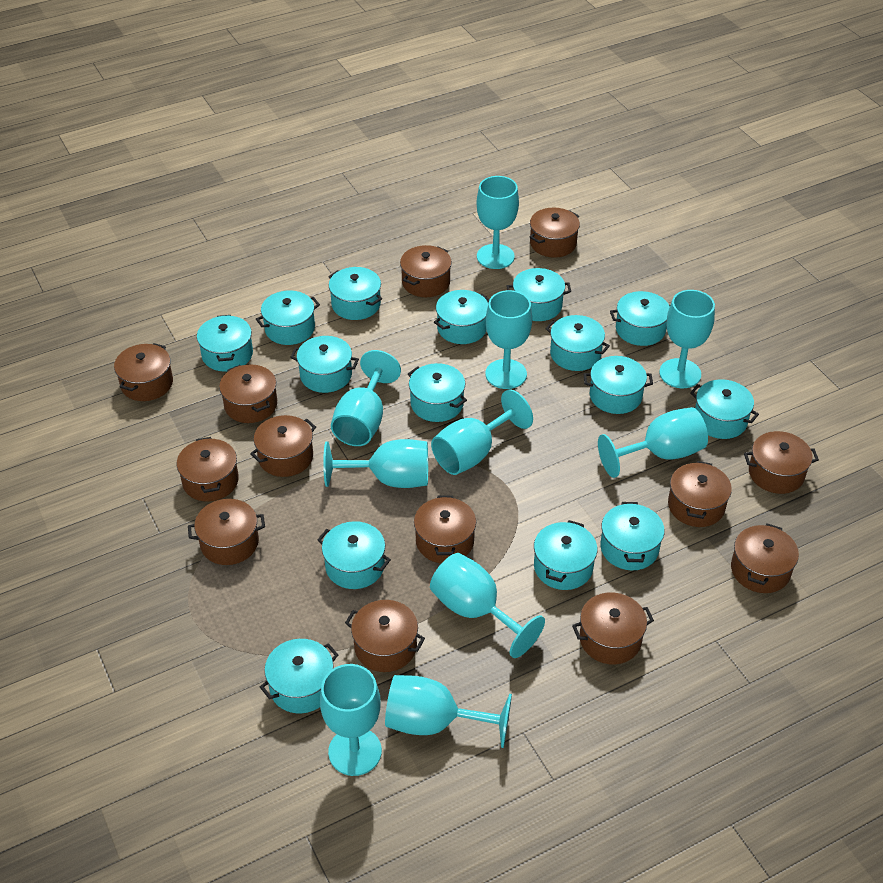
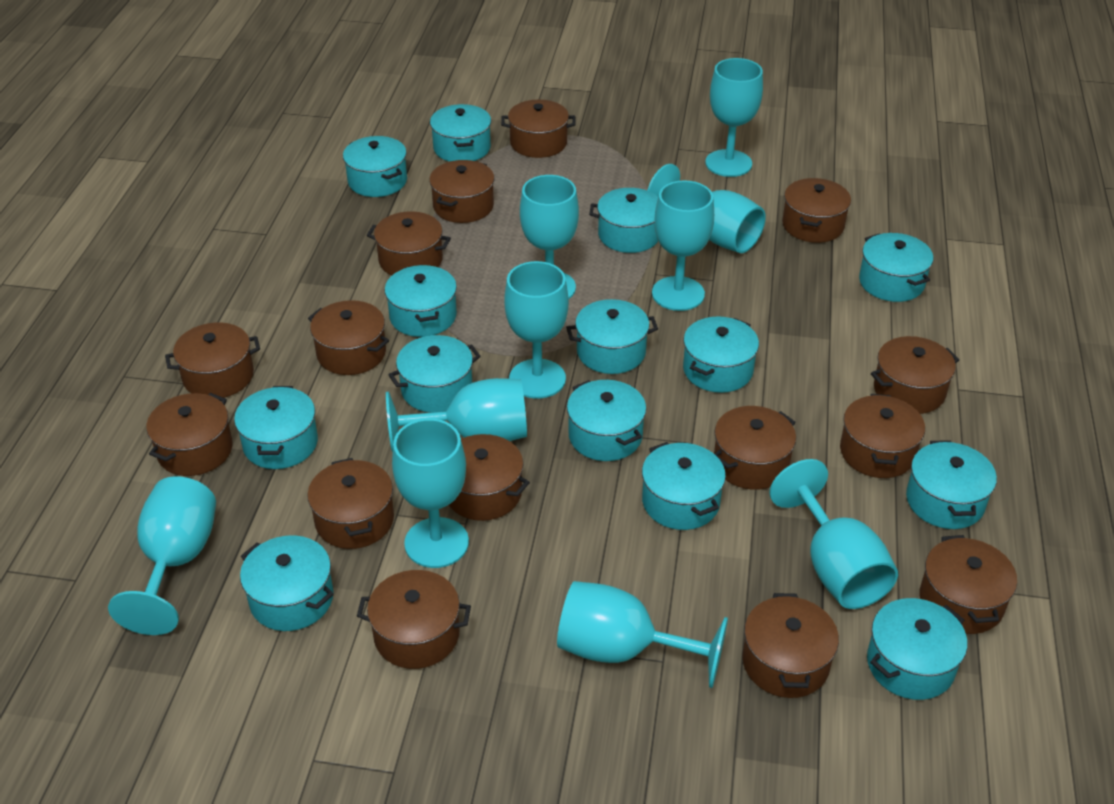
brown pot: 13 -> 15
turquoise pot: 15 -> 14

